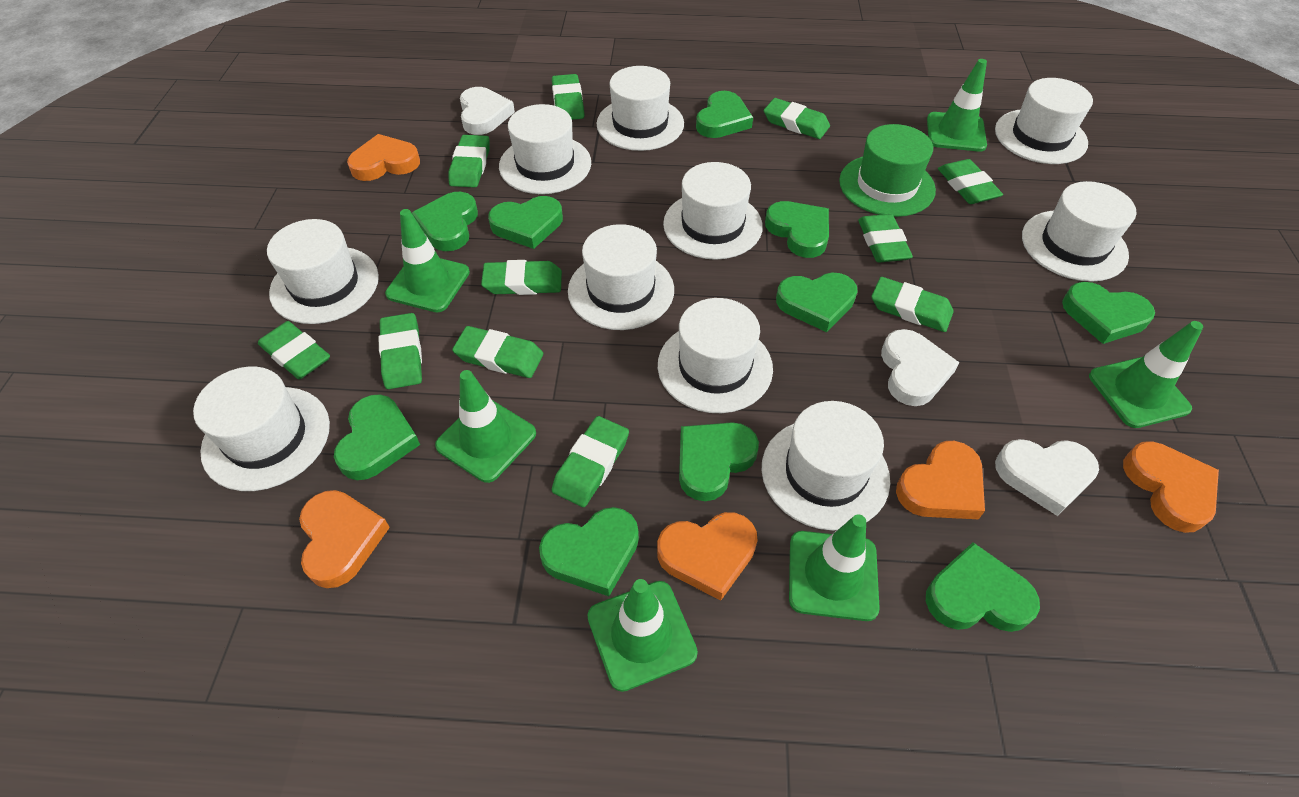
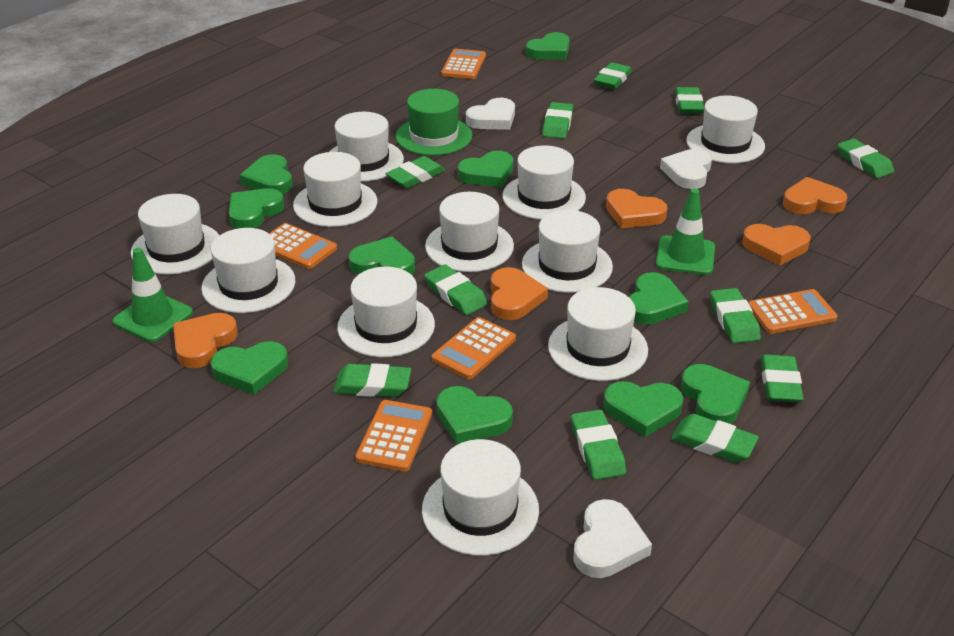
green traffic cone: 6 -> 2
orange calculator: 0 -> 5
white hat: 10 -> 11

